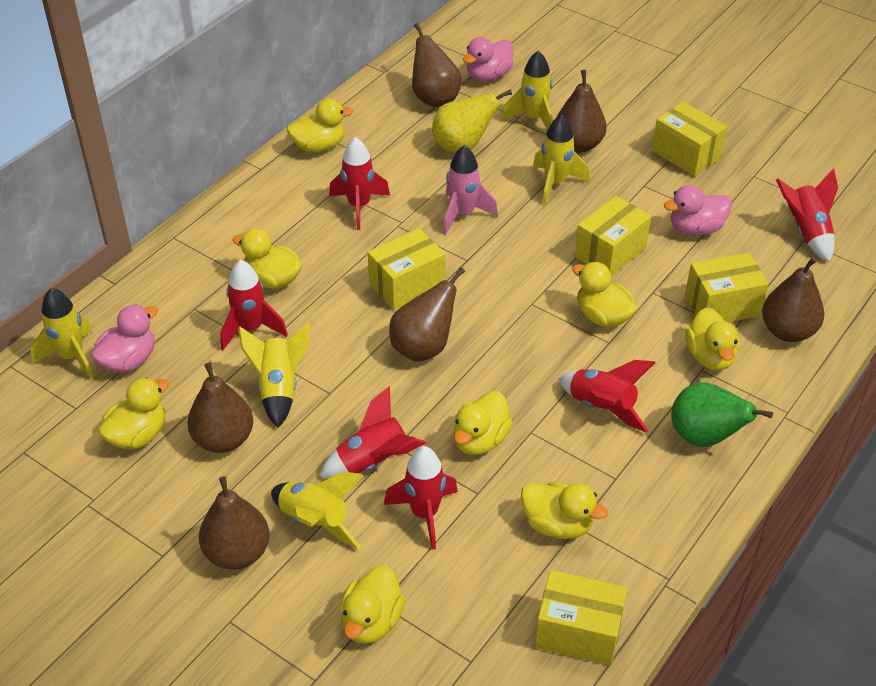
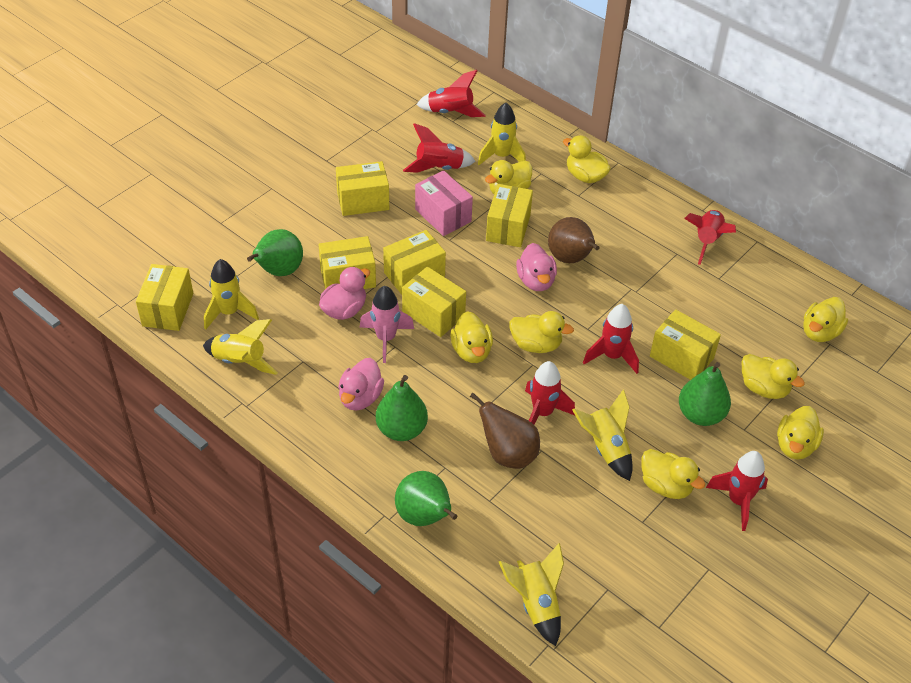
brown pear: 6 -> 2
green pear: 1 -> 4
pink box: 0 -> 1
yellow box: 5 -> 7
yellow pear: 1 -> 0

